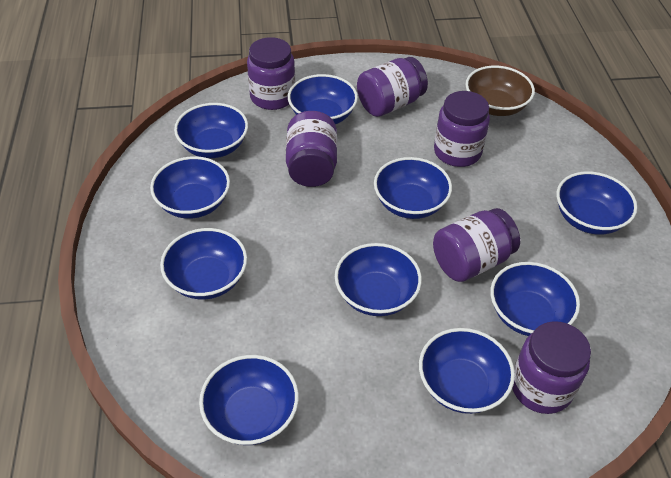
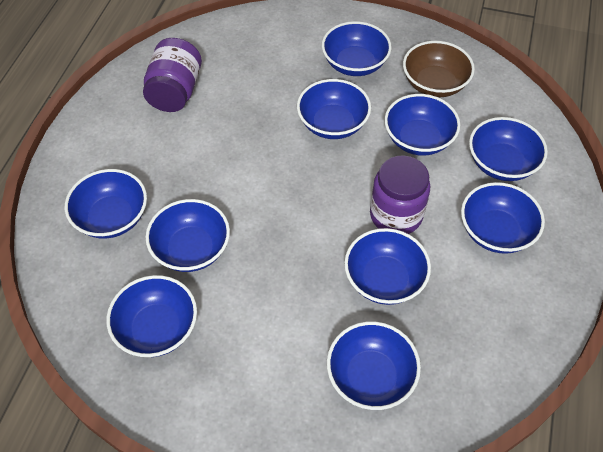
purple jar: 6 -> 2

